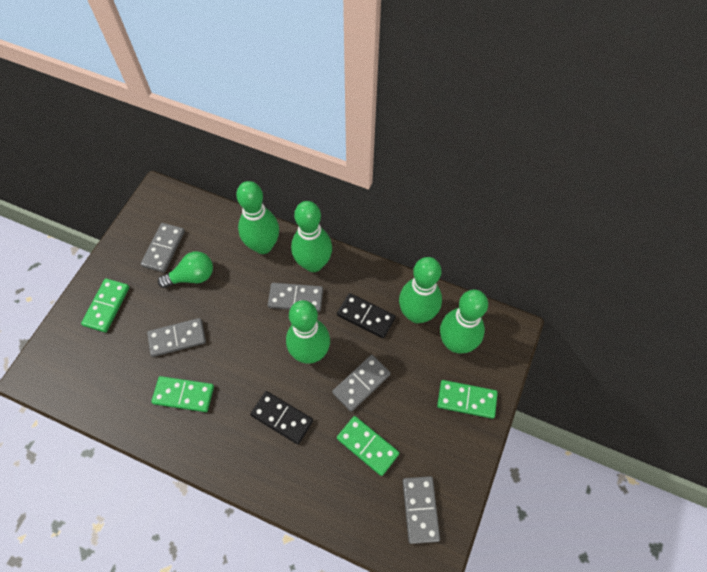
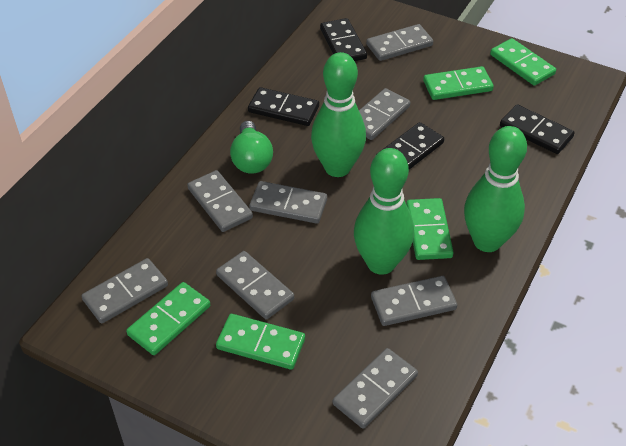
black domino: 2 -> 4
green bowling pin: 5 -> 3
green domino: 4 -> 5
grey domino: 5 -> 8

